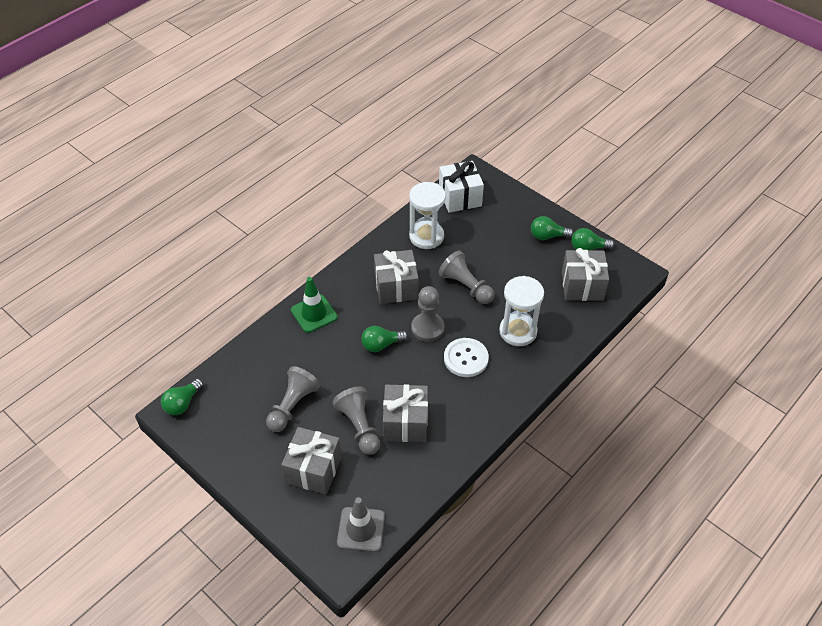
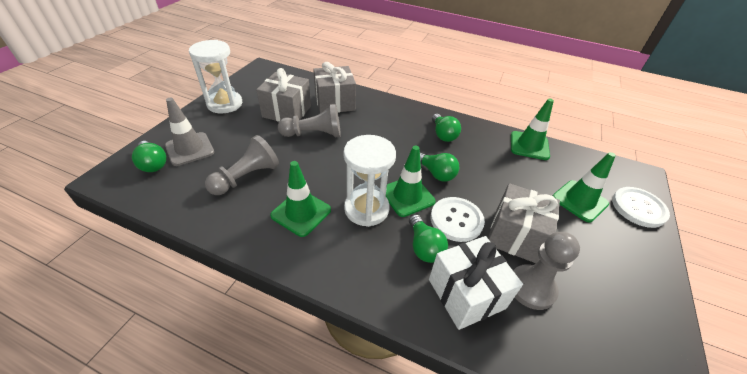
green traffic cone: 1 -> 4
grey gift: 4 -> 3
grey pawn: 4 -> 3
white button: 1 -> 2

